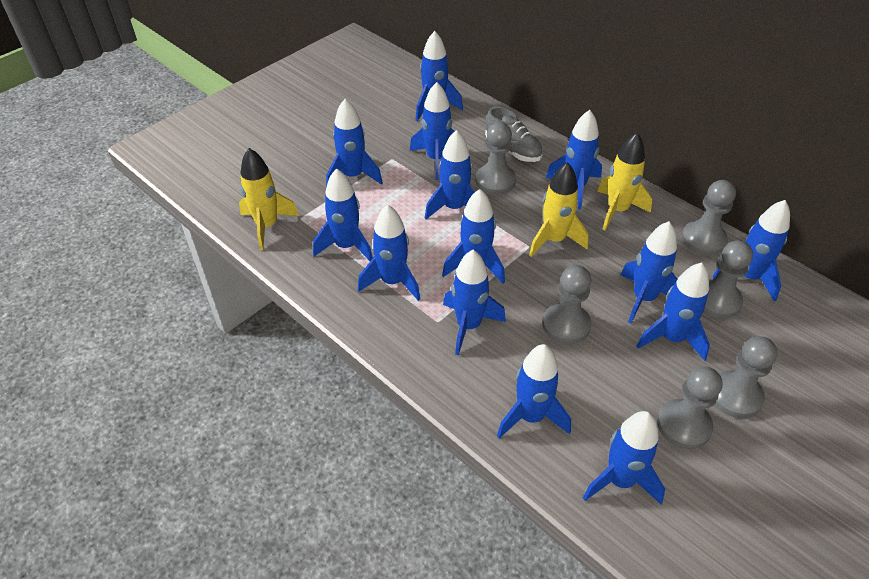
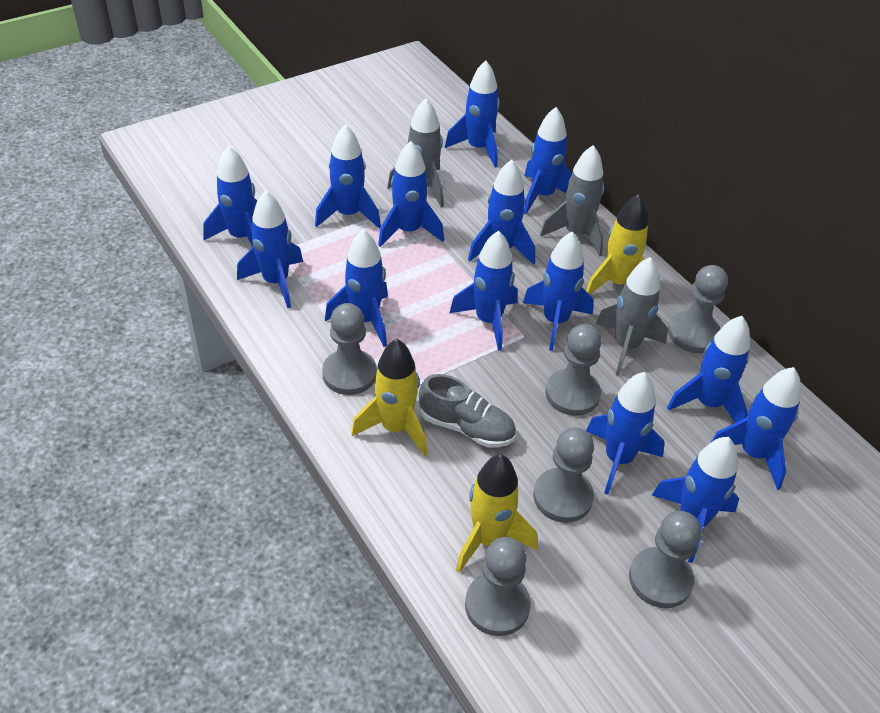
grey rocket: 0 -> 3

